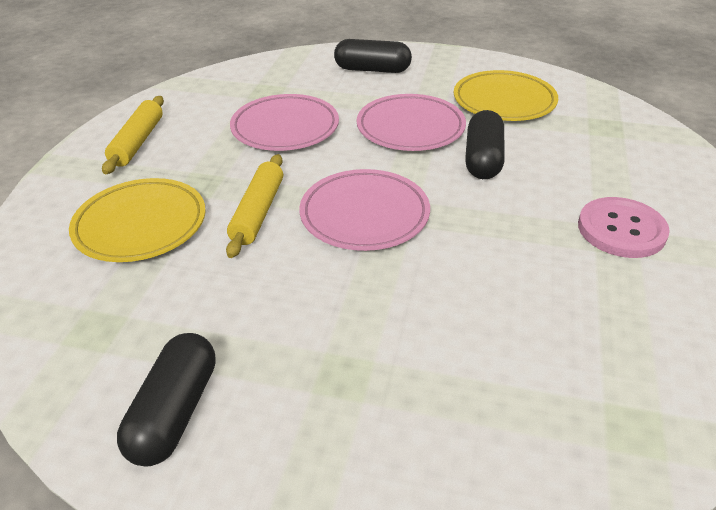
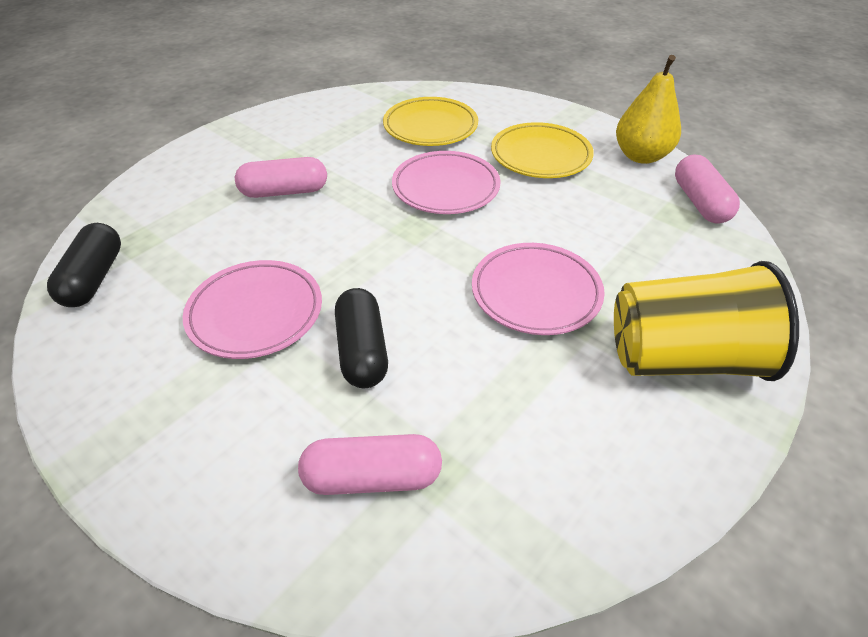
black capsule: 3 -> 2
pink button: 1 -> 0
pink capsule: 0 -> 3
yellow cup: 0 -> 1
yellow pear: 0 -> 1
yellow rolling pin: 2 -> 0

